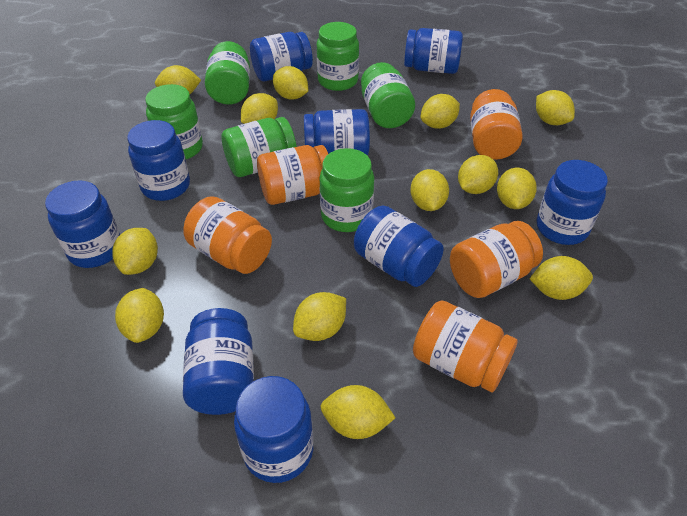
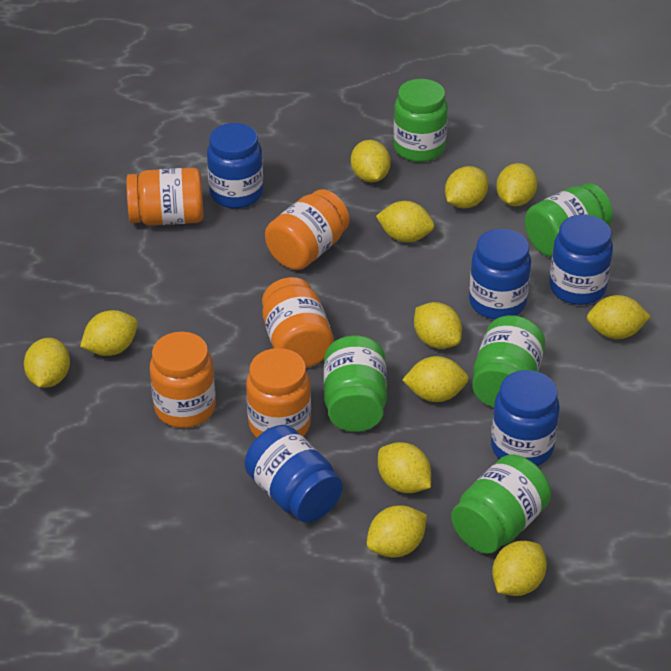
blue jar: 9 -> 5
green jar: 6 -> 5
yellow lemon: 13 -> 12

